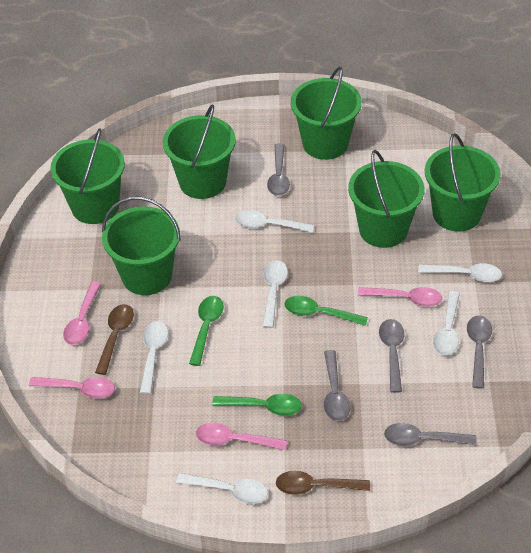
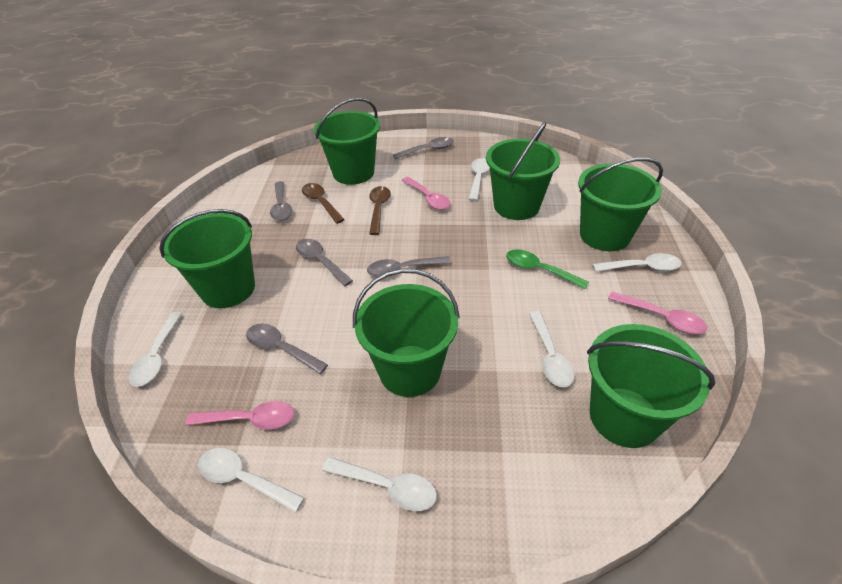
green spoon: 3 -> 1
pink spoon: 4 -> 3

